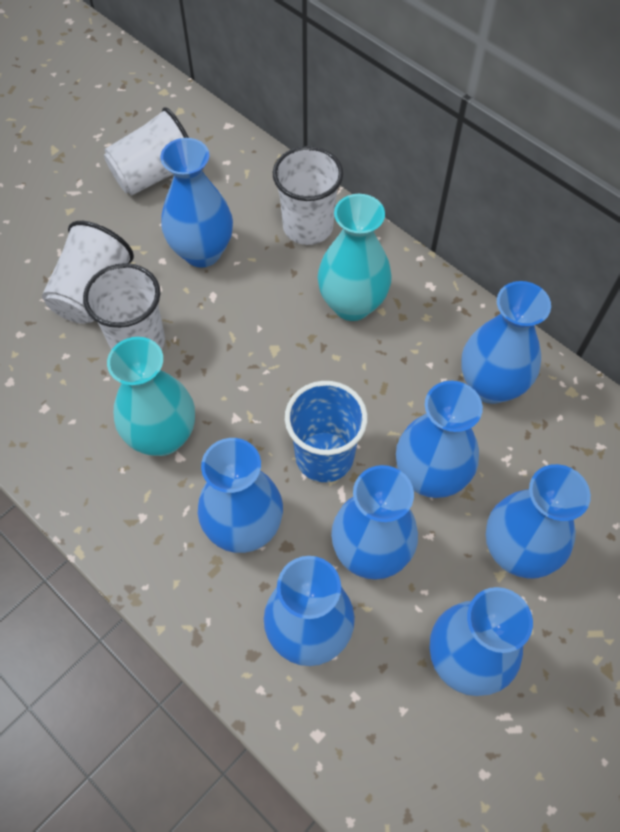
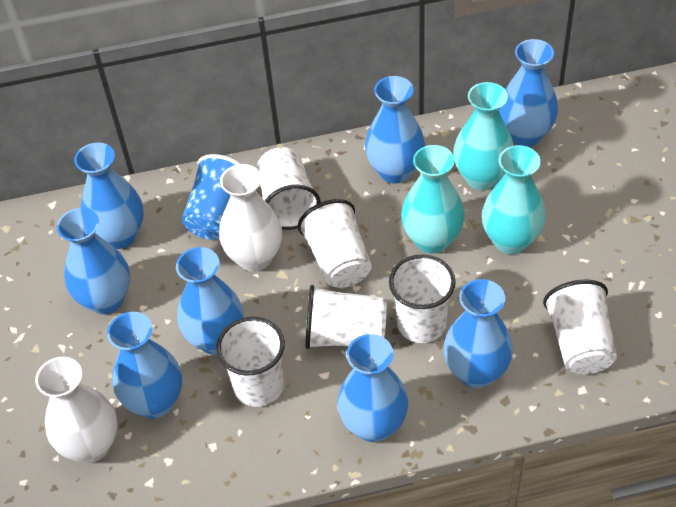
turquoise vase: 2 -> 3
white cup: 4 -> 6
white vase: 0 -> 2

